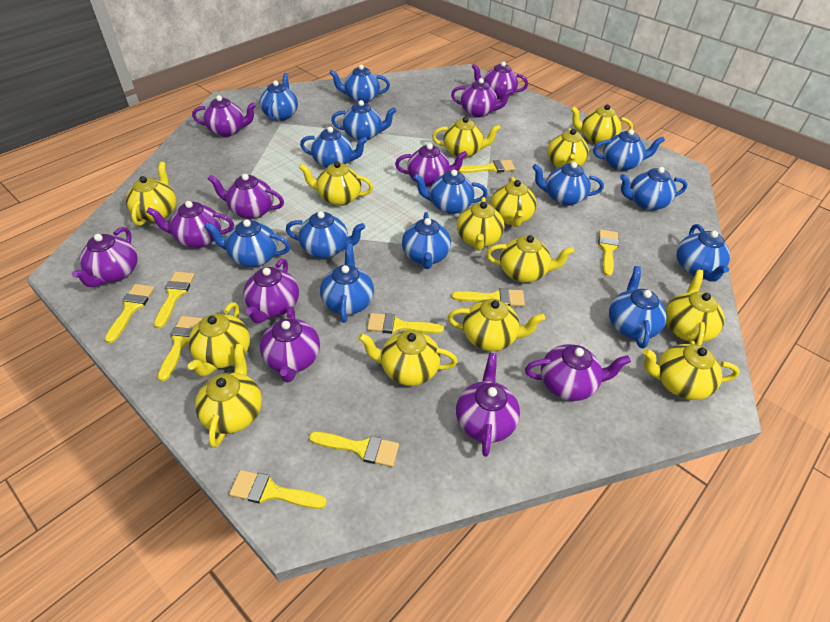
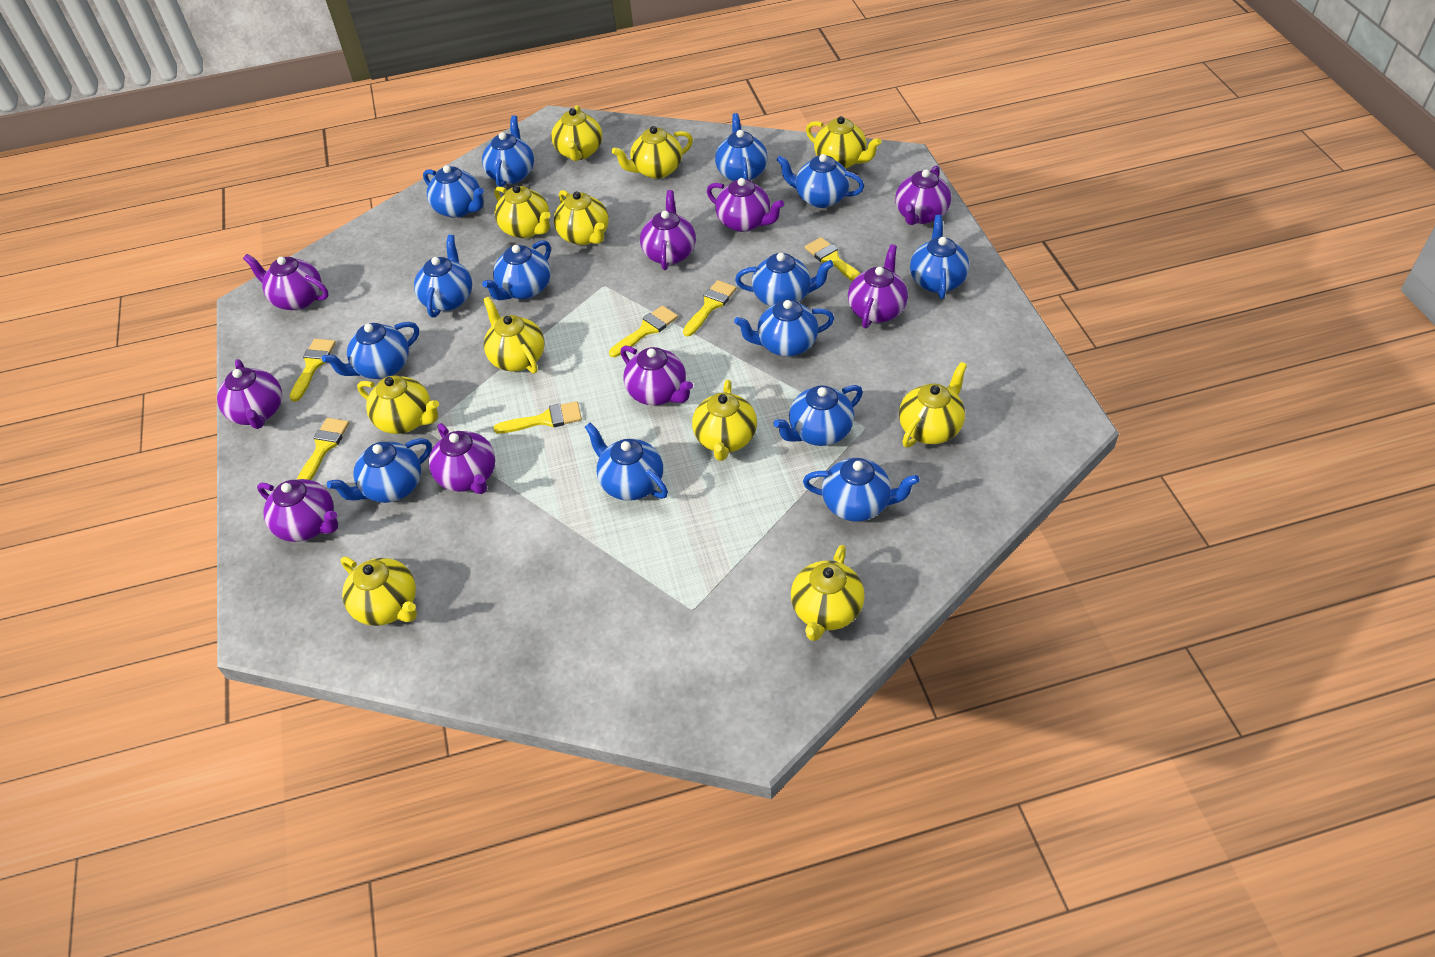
purple teapot: 11 -> 9
yellow brush: 9 -> 6
yellow teapot: 14 -> 11

